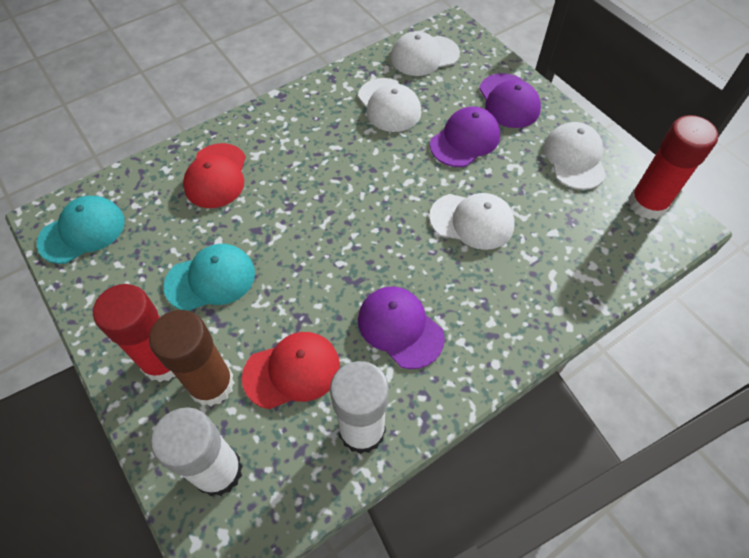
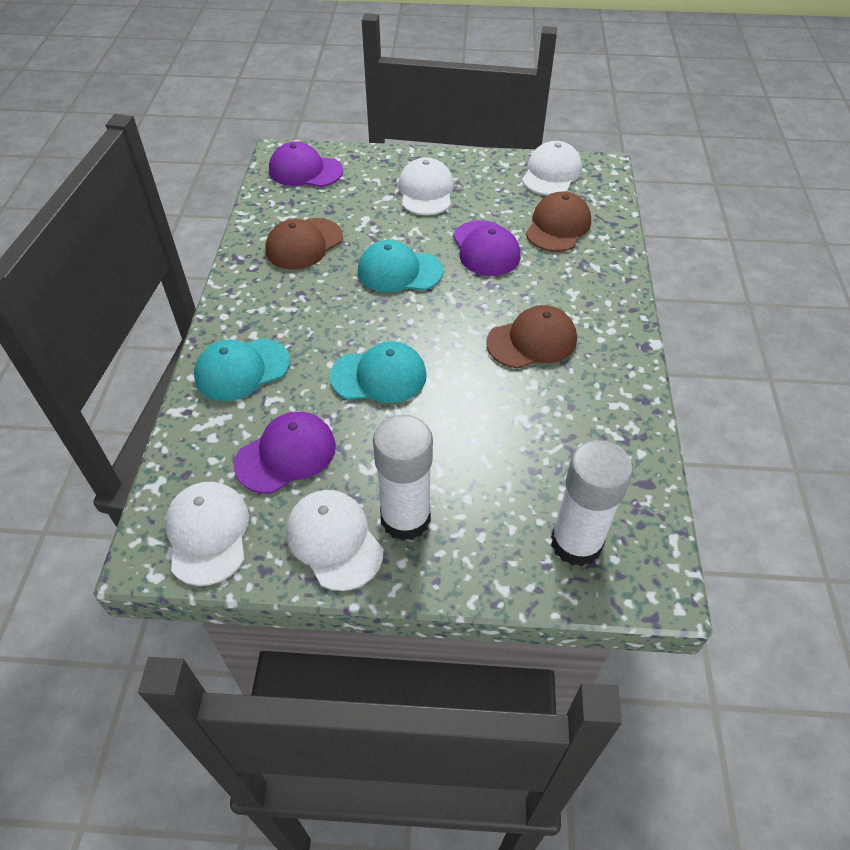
brown cap: 0 -> 3
brown glue stick: 1 -> 0
red cap: 2 -> 0
red glue stick: 2 -> 0
turquoise cap: 2 -> 3

